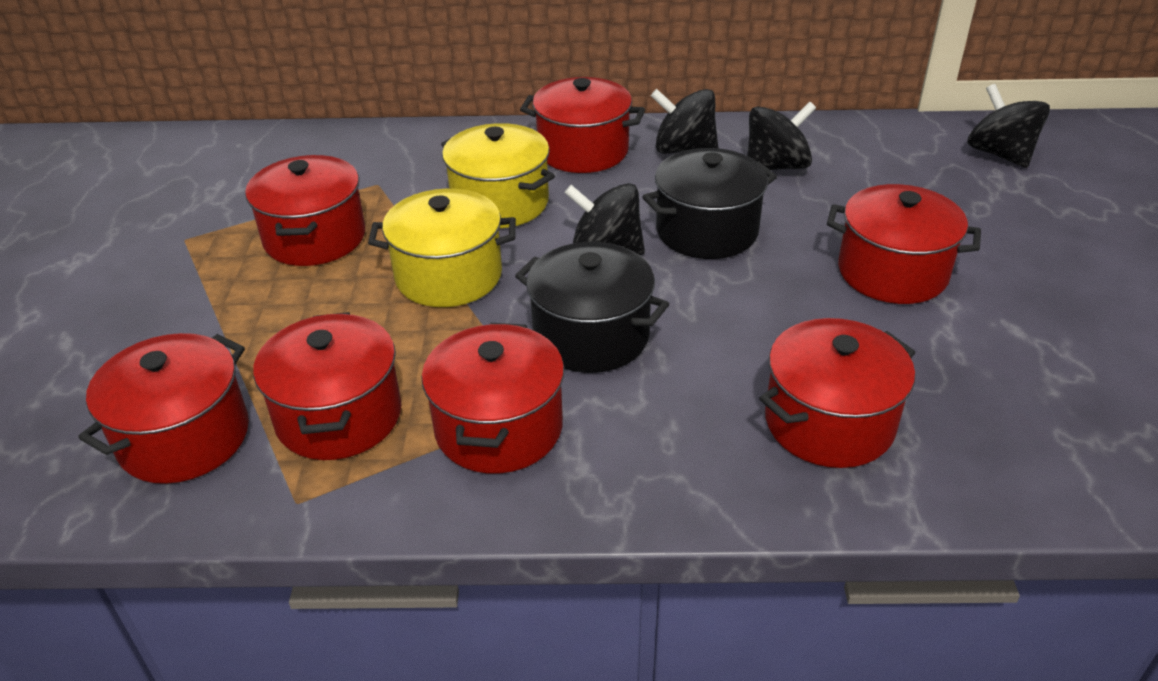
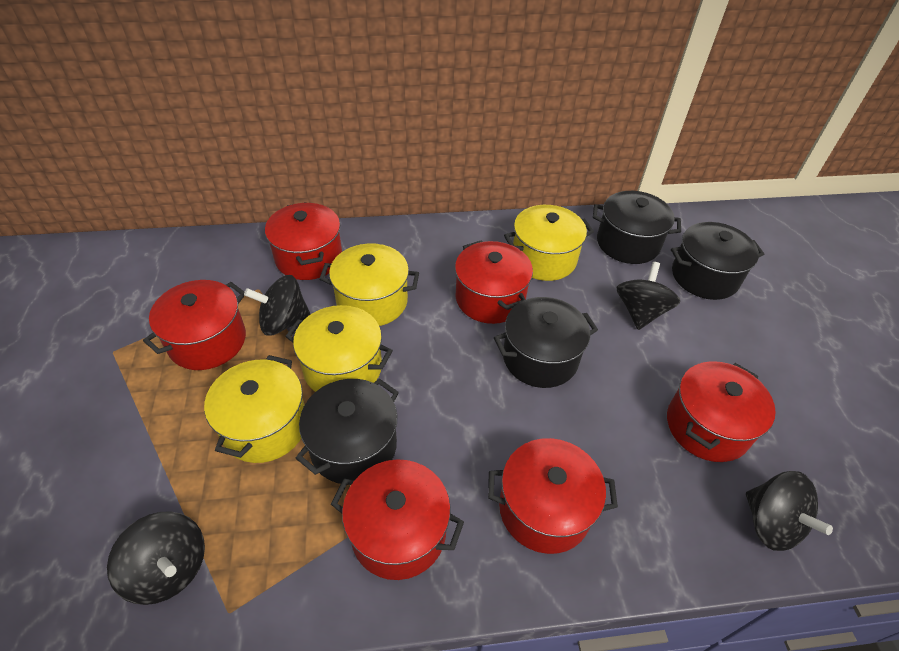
black pot: 2 -> 4
red pot: 7 -> 6
yellow pot: 2 -> 4

